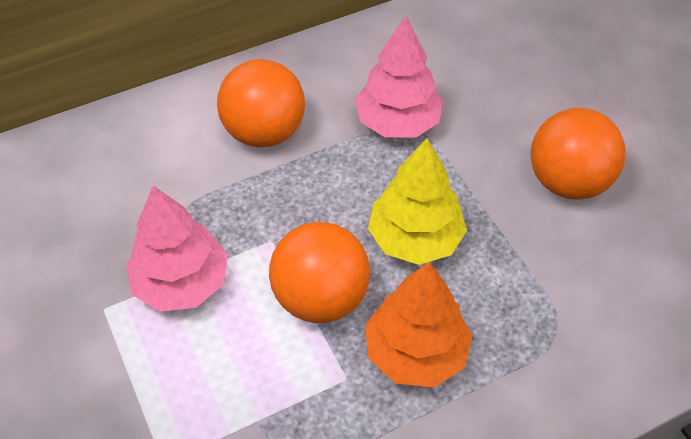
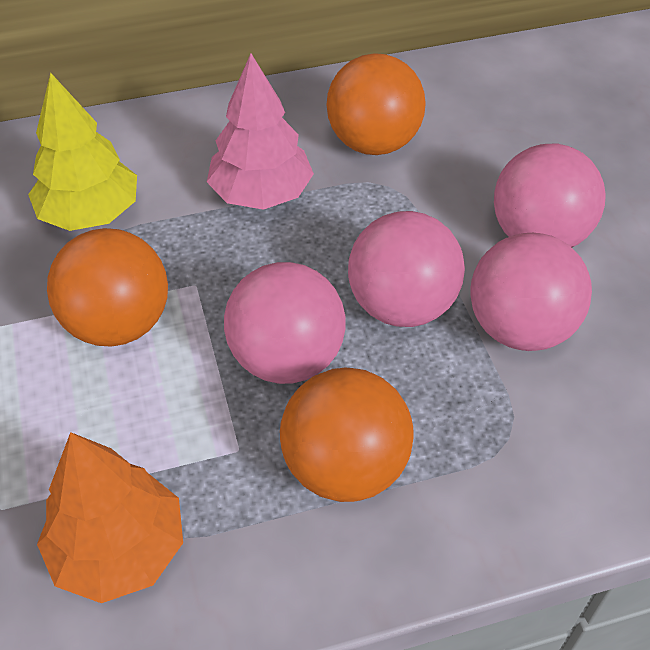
pink ball: 0 -> 4
pink tree: 2 -> 1

